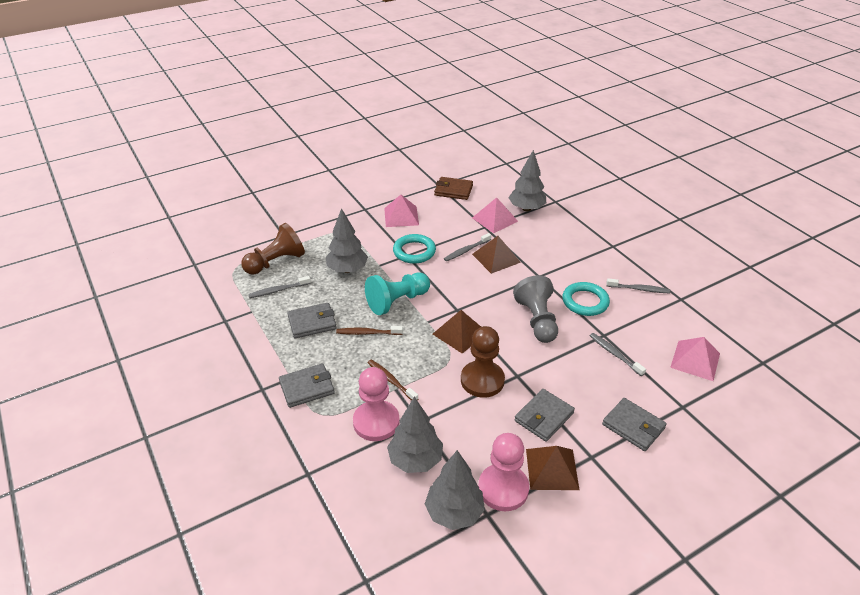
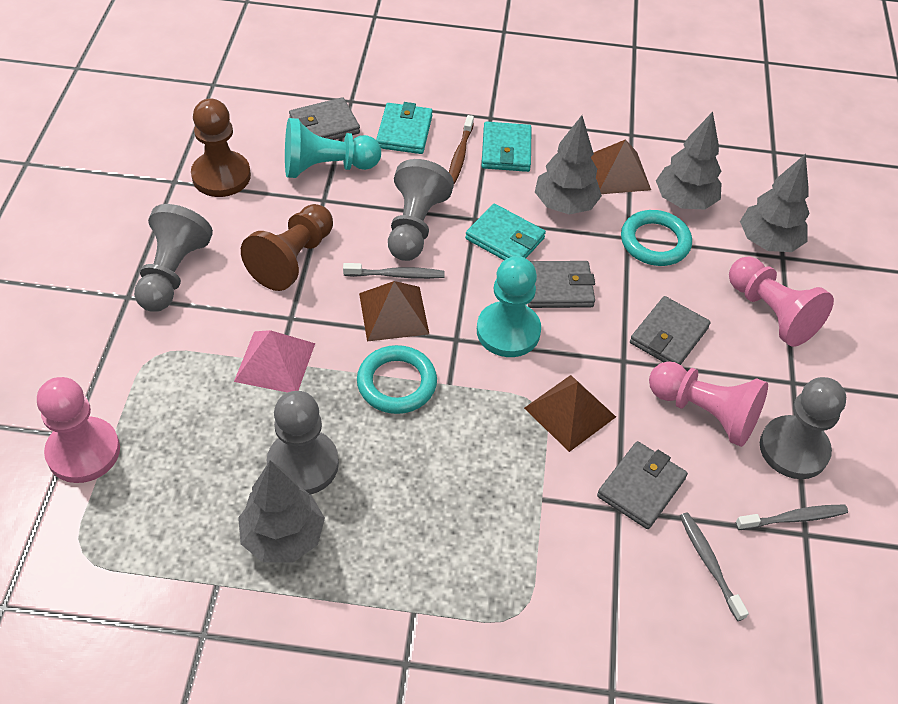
brown toothbrush: 2 -> 1
brown wallet: 1 -> 0
grey pawn: 1 -> 4
grey toothbrush: 4 -> 3
pink pawn: 2 -> 3
pink pyramid: 3 -> 1
turquoise pawn: 1 -> 2
turquoise wallet: 0 -> 3

